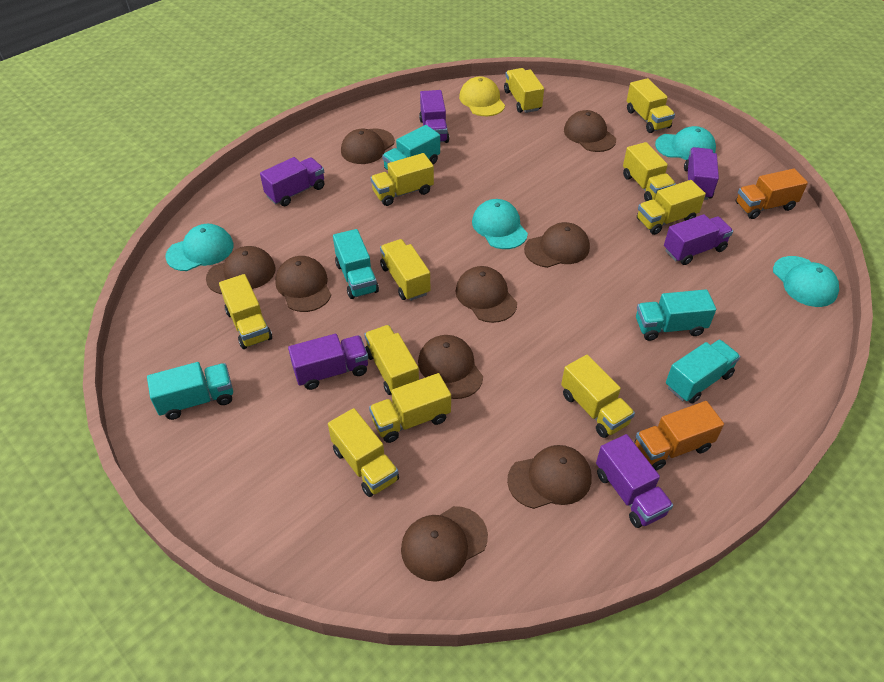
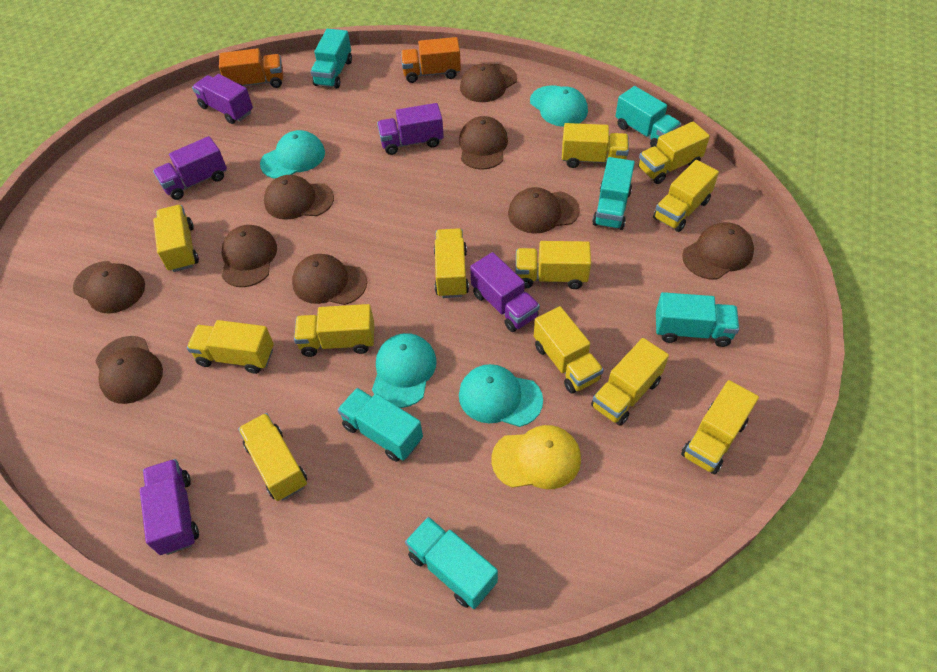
purple truck: 6 -> 5
turquoise truck: 5 -> 6
yellow truck: 11 -> 12

